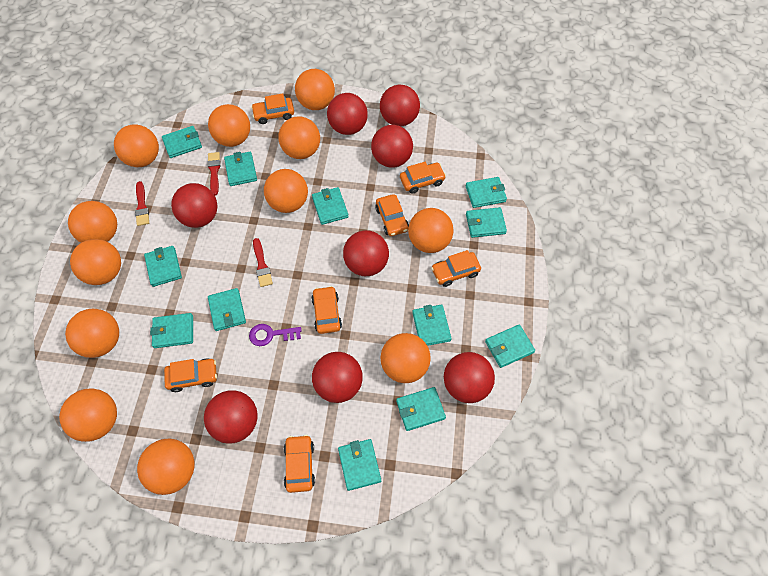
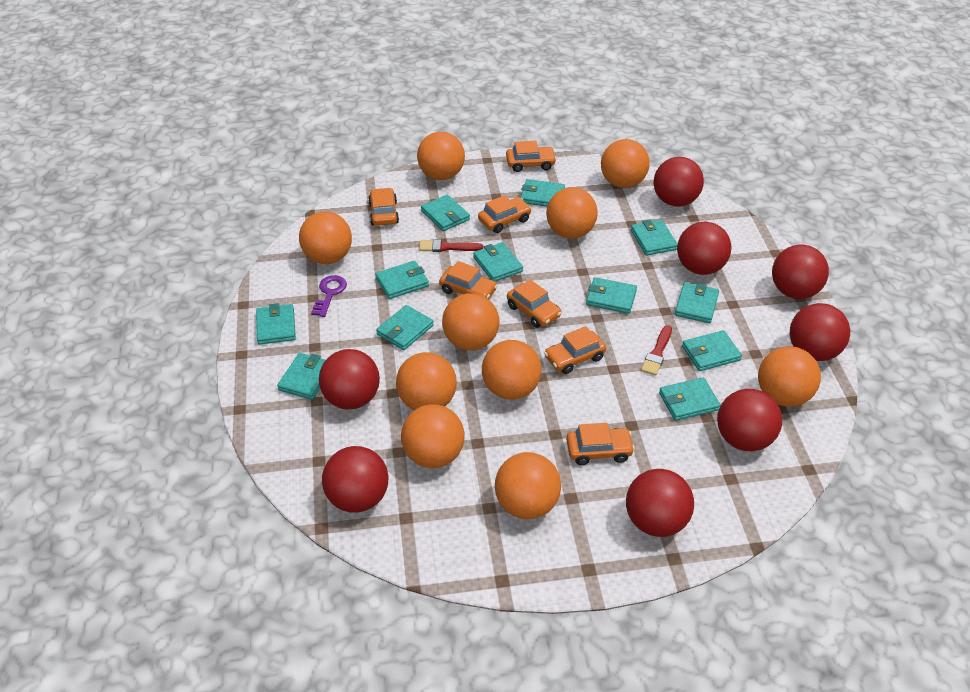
orange ball: 12 -> 10
red brush: 3 -> 2

